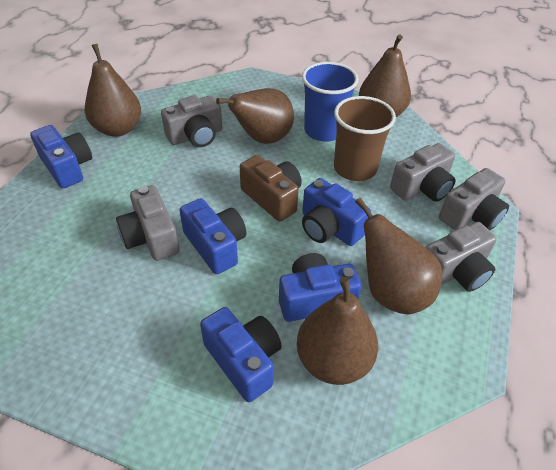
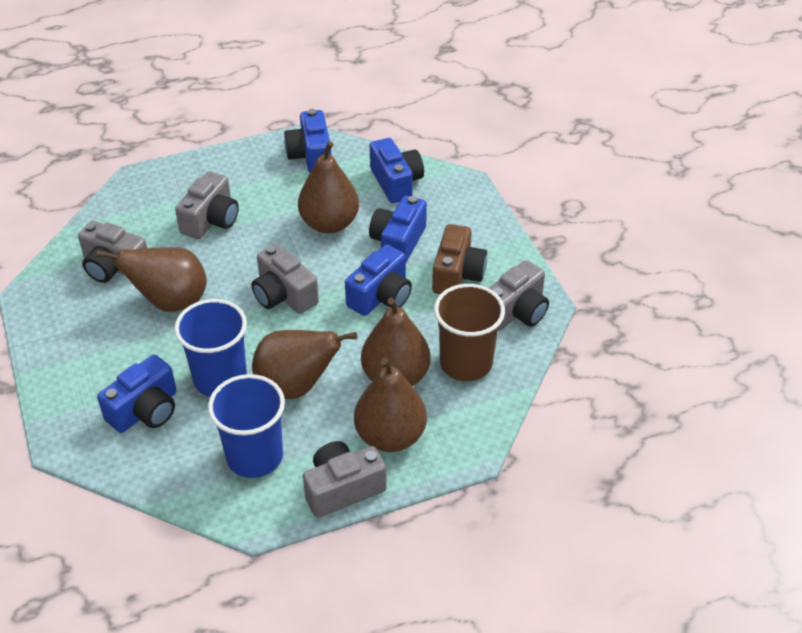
blue cup: 1 -> 2

